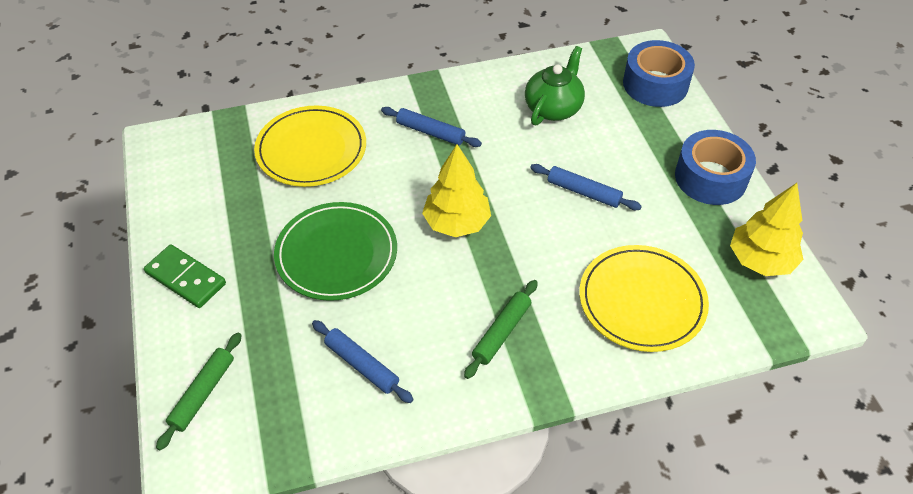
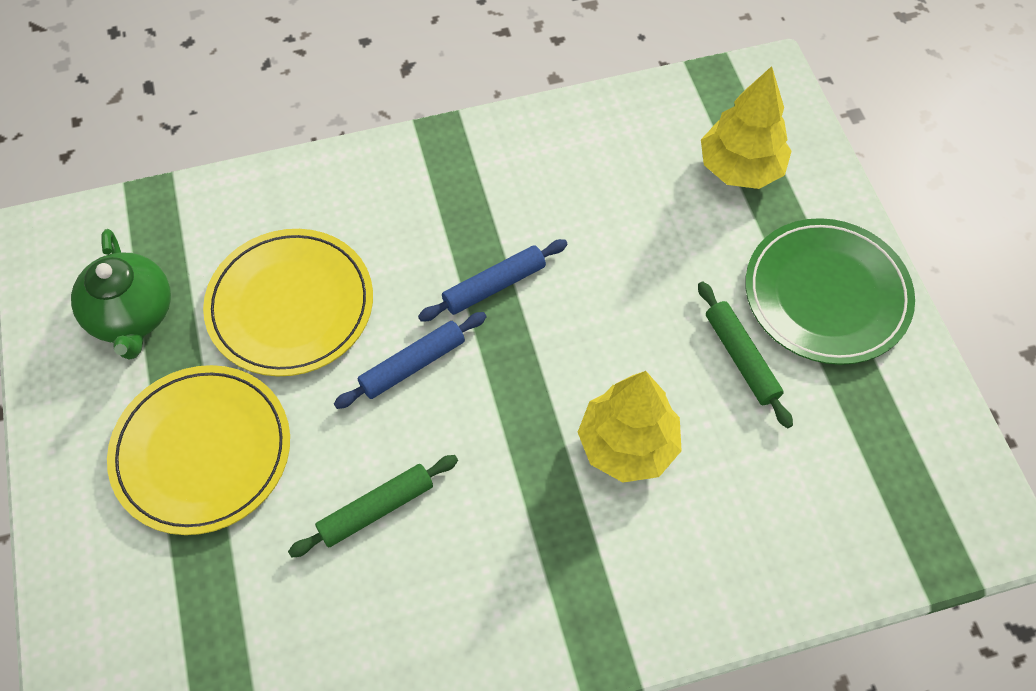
blue rolling pin: 3 -> 2
blue tape: 2 -> 0
green domino: 1 -> 0

